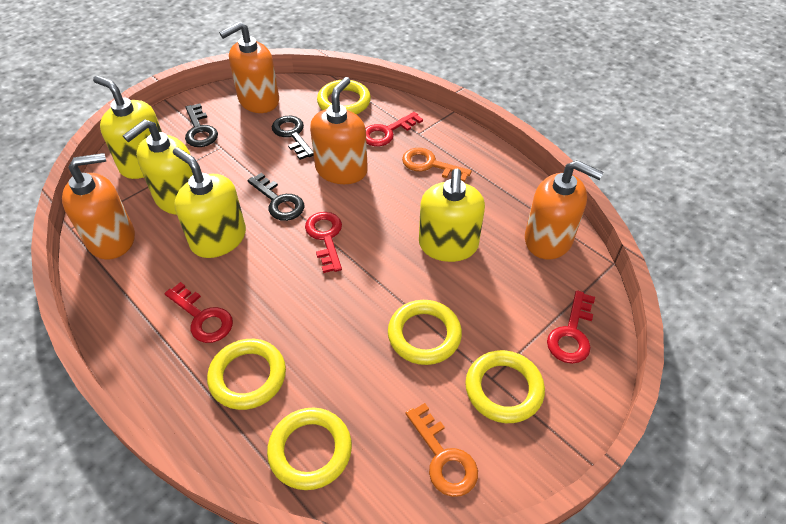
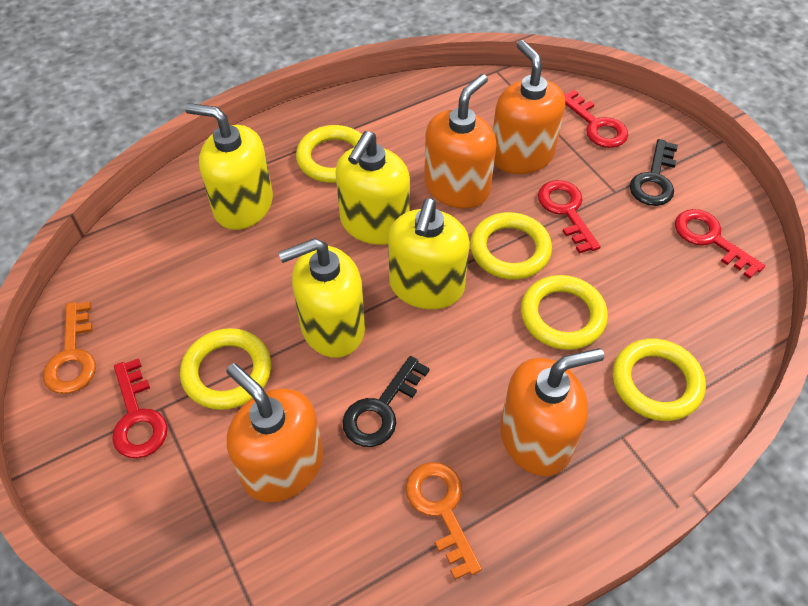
black key: 3 -> 2

